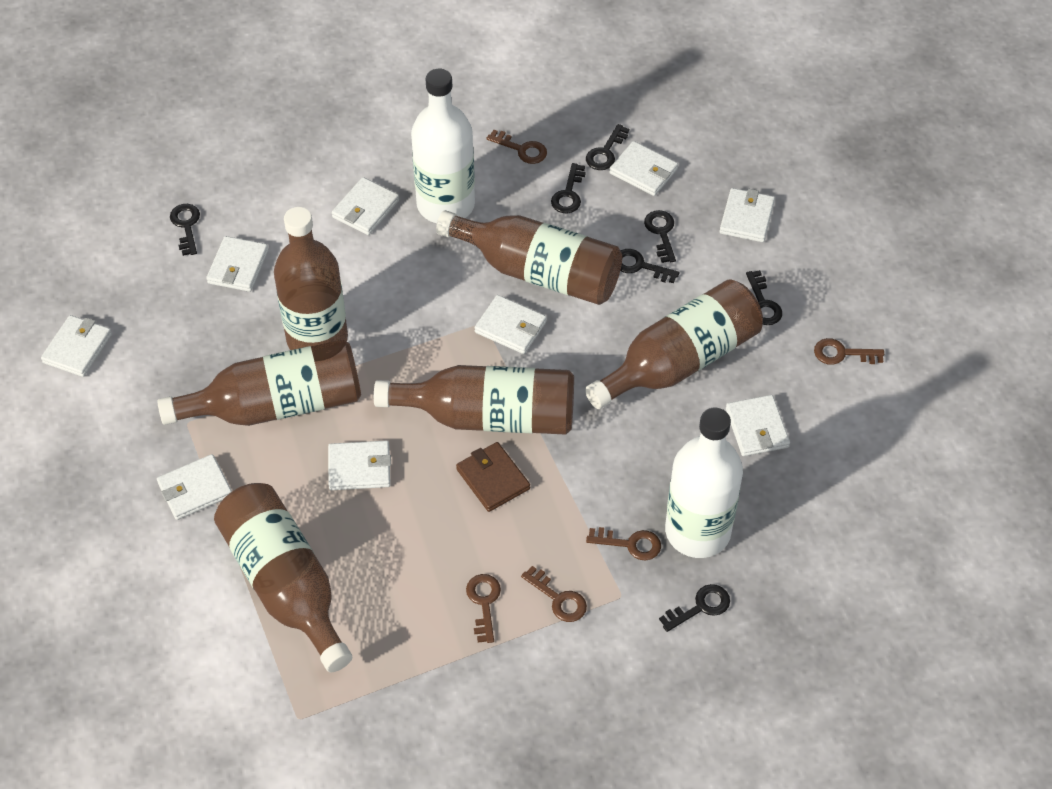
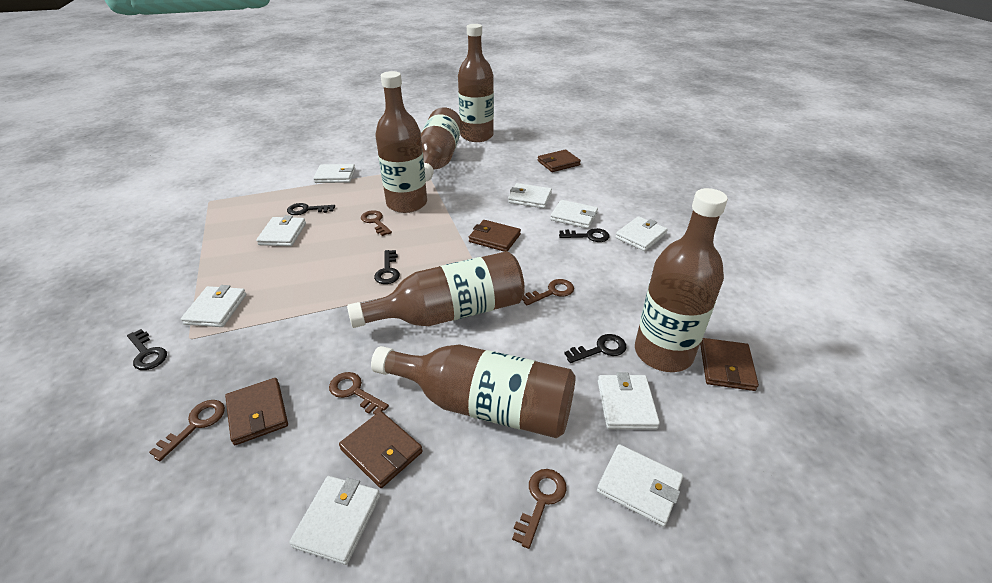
black key: 7 -> 5
brown wallet: 1 -> 5
white bottle: 2 -> 0

